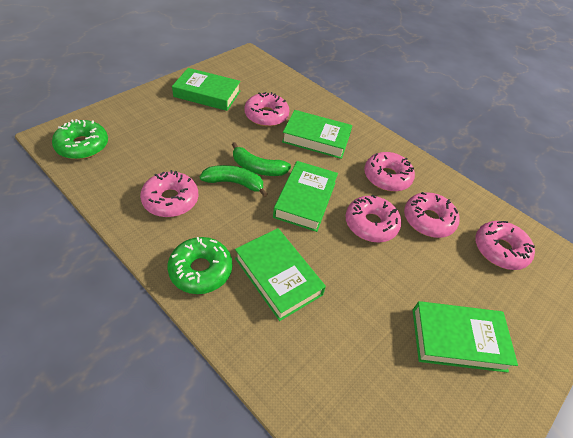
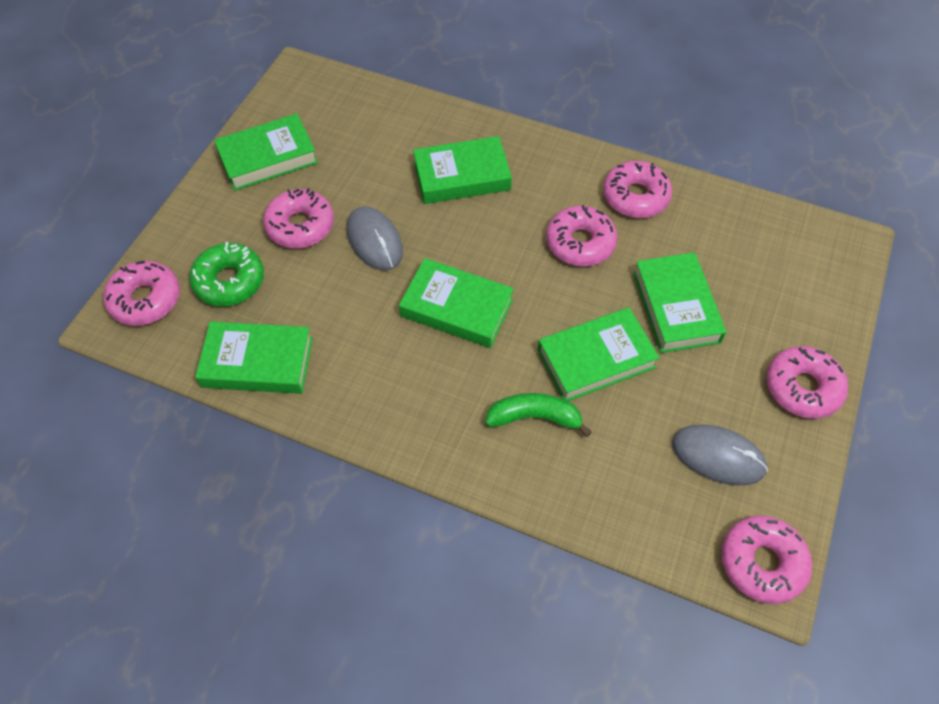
green banana: 2 -> 1
green book: 5 -> 6
green donut: 2 -> 1
grey mouse: 0 -> 2

